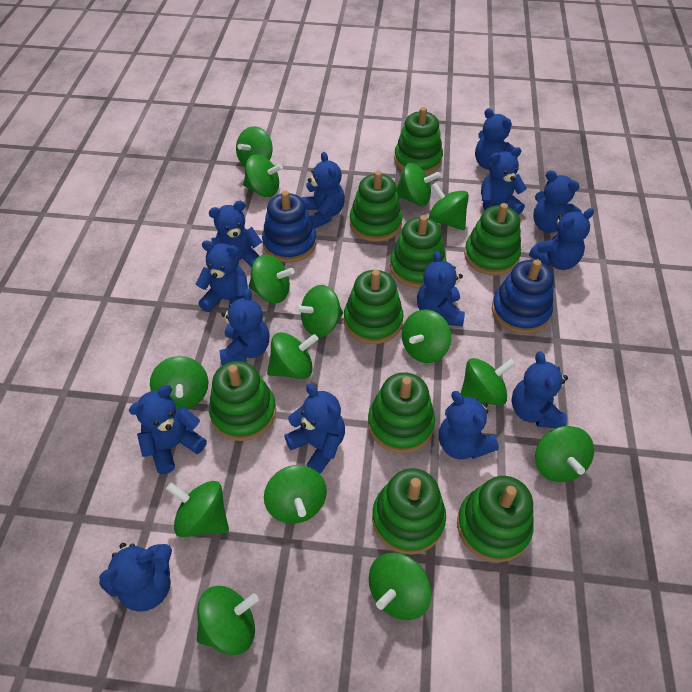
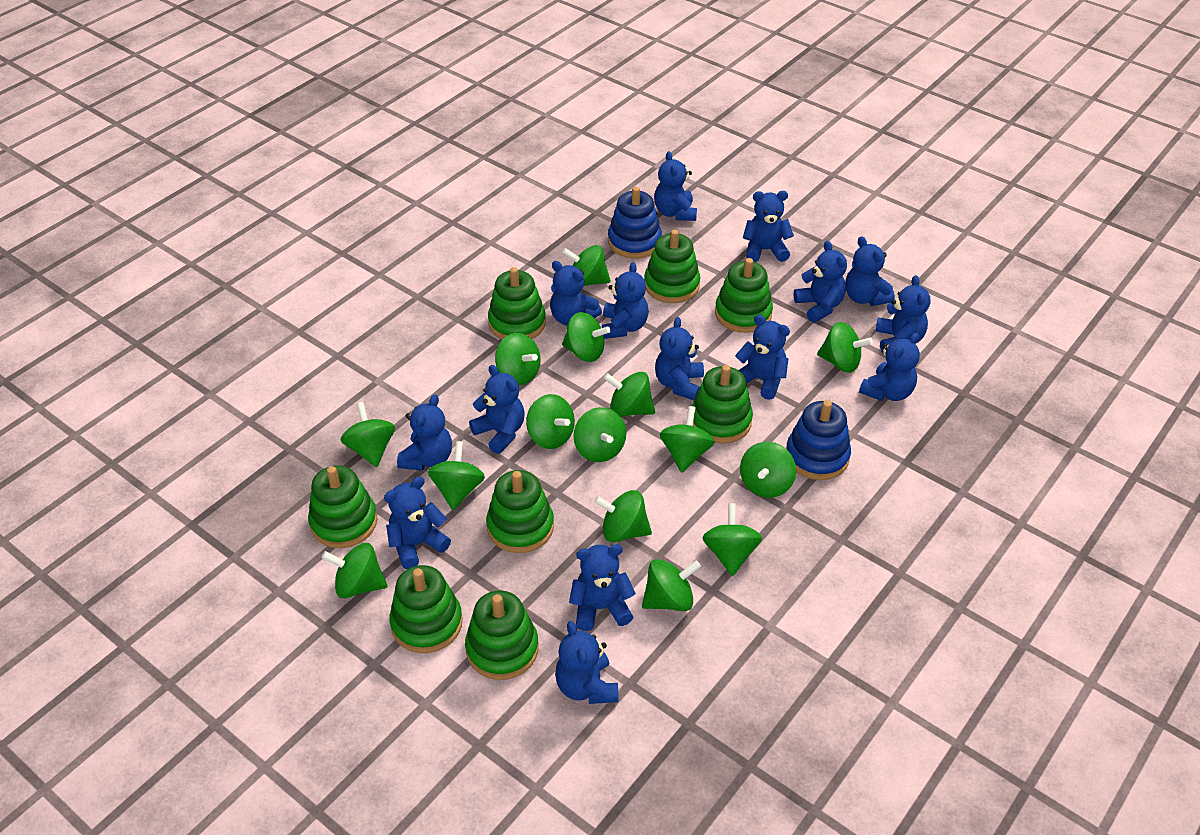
blue teddy bear: 14 -> 15
green stacking toy: 9 -> 8

